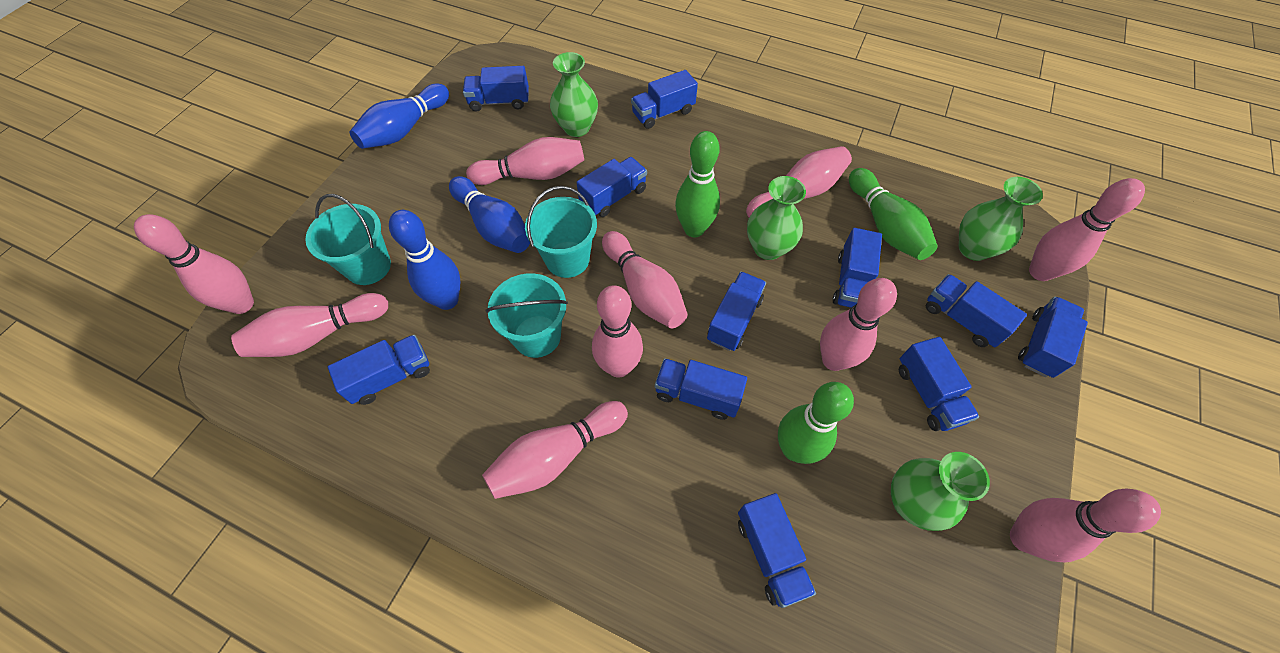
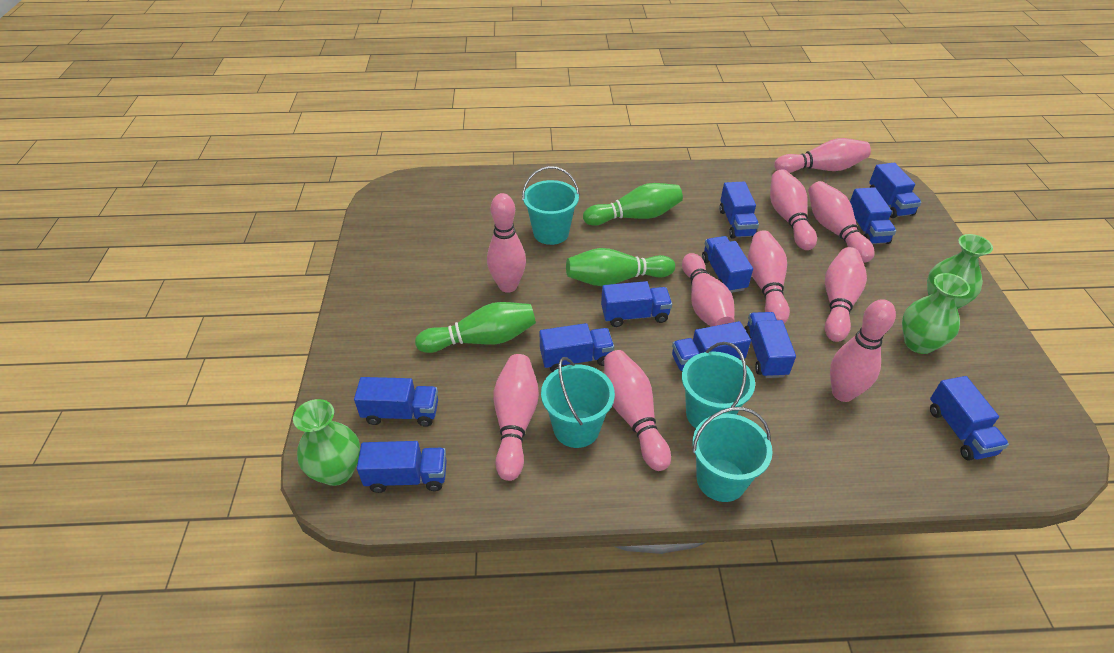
blue bowling pin: 3 -> 0
green vase: 4 -> 3
turquoise bucket: 3 -> 4

